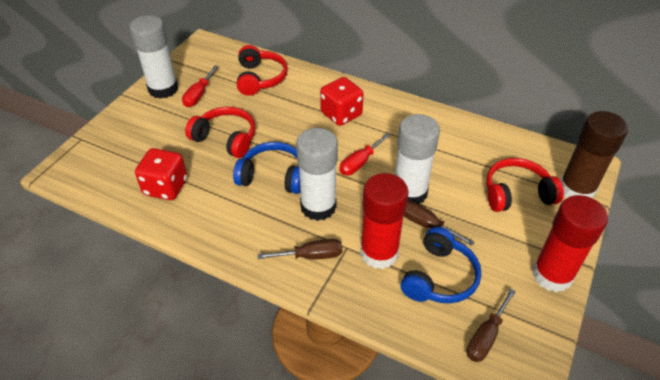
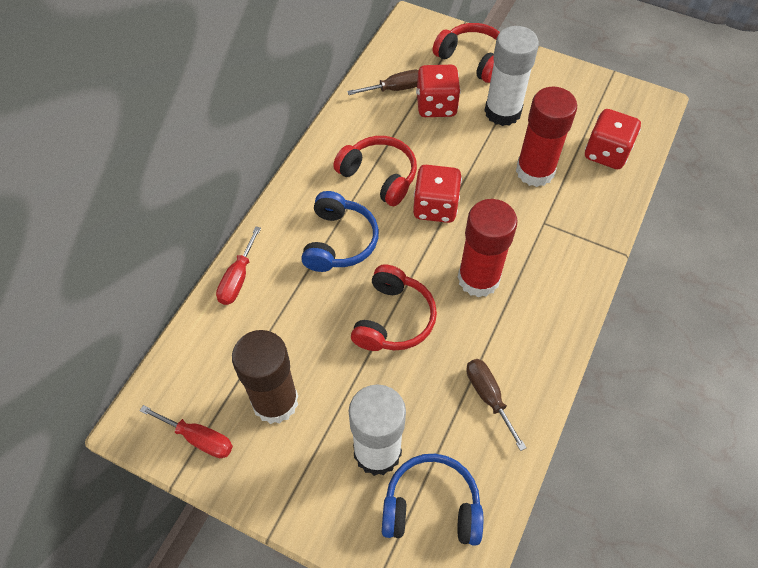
brown screwdriver: 3 -> 2
red dice: 2 -> 3
white glue stick: 3 -> 2

